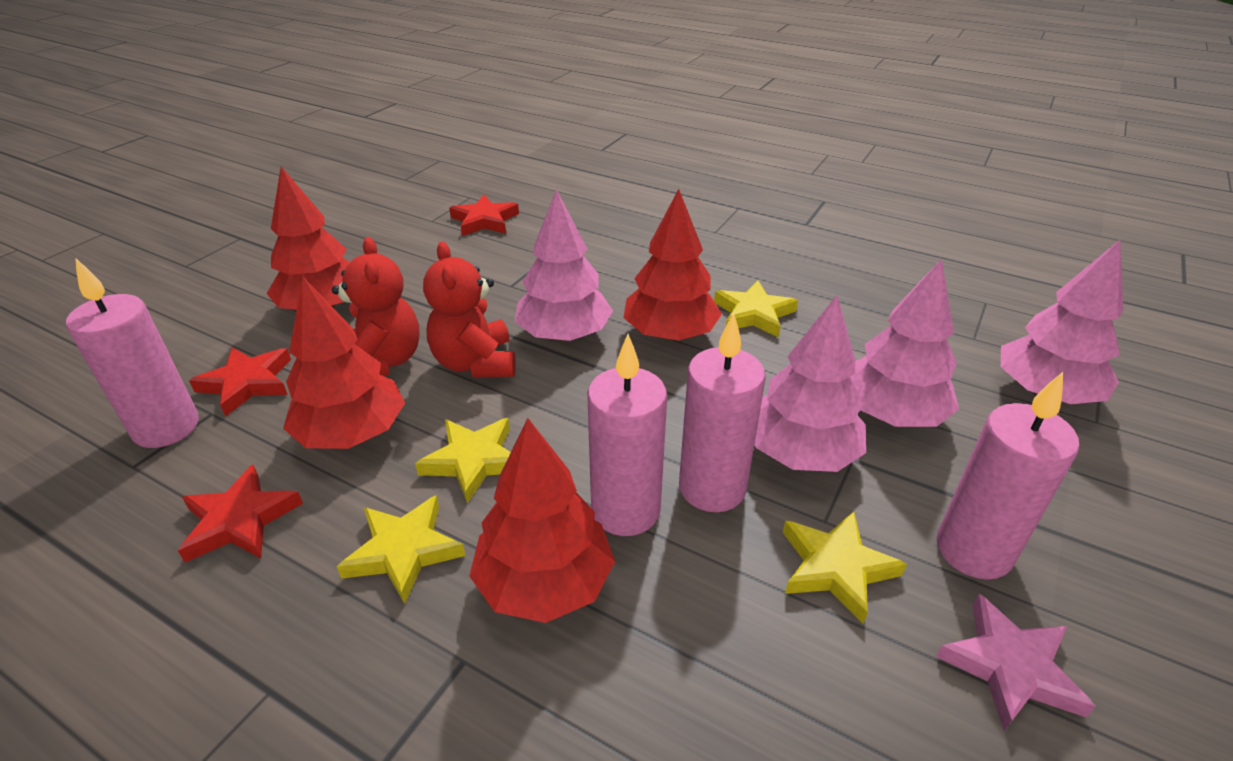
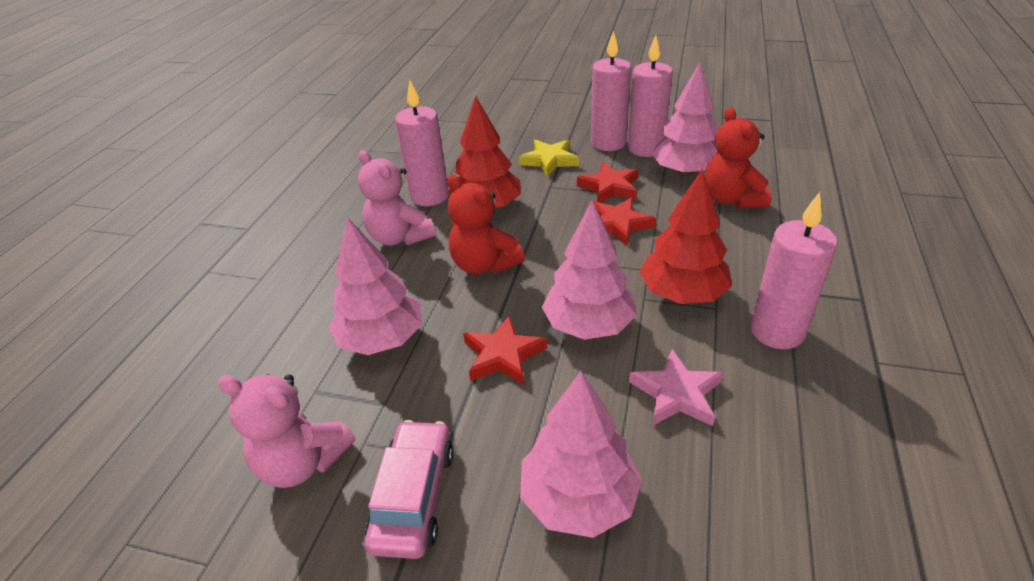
pink car: 0 -> 1
pink teddy bear: 0 -> 2
red tree: 4 -> 2
yellow star: 4 -> 1

